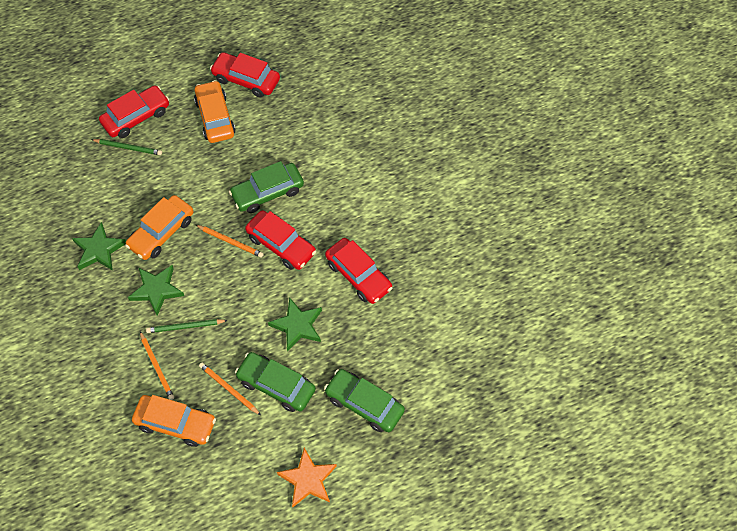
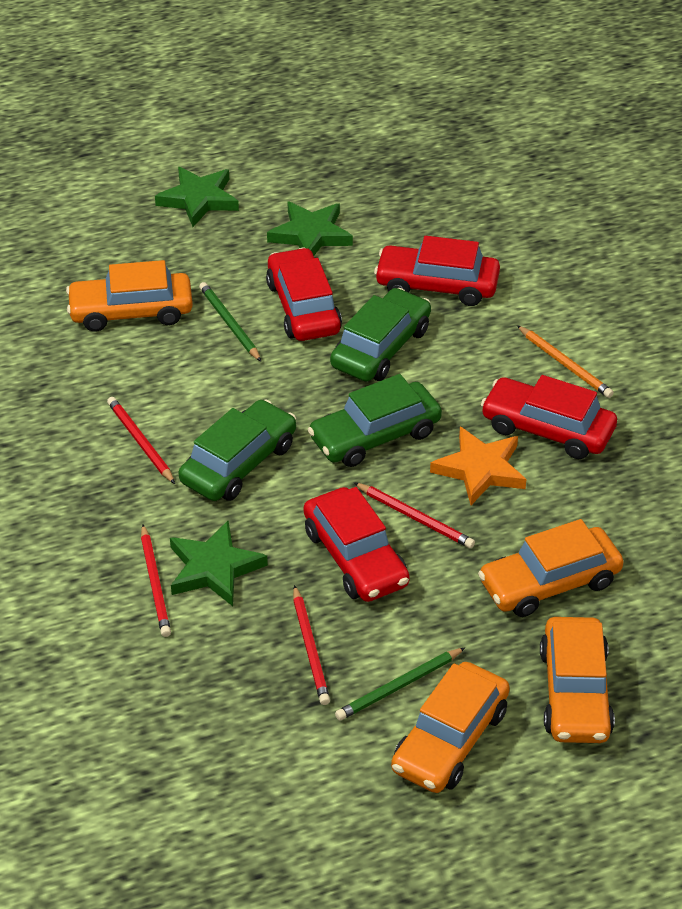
orange car: 3 -> 4
orange pencil: 3 -> 1
red pencil: 0 -> 4

